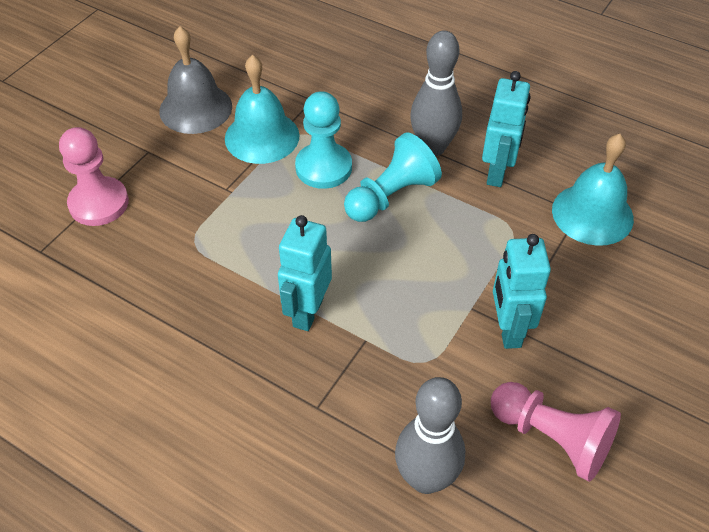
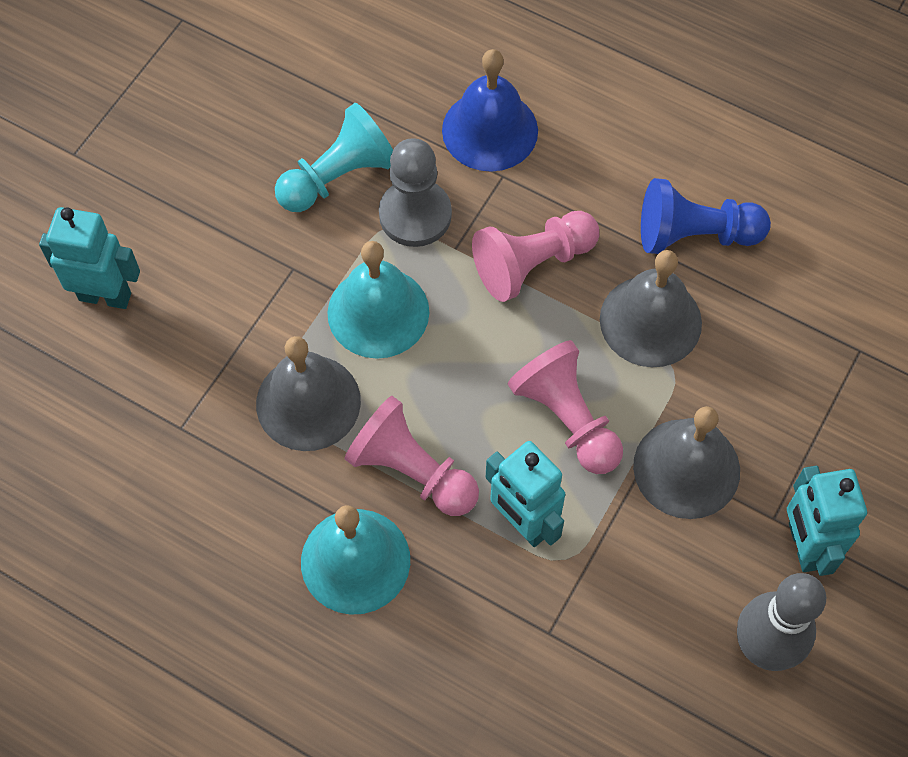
blue bell: 0 -> 1
blue pawn: 0 -> 1
grey bell: 1 -> 3
grey bowling pin: 2 -> 1
grey pawn: 0 -> 1
pink pawn: 2 -> 3
turquoise pawn: 2 -> 1

